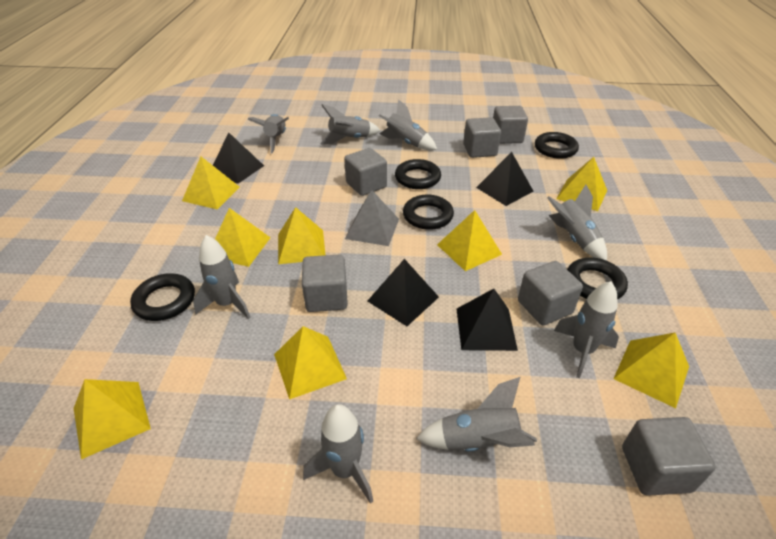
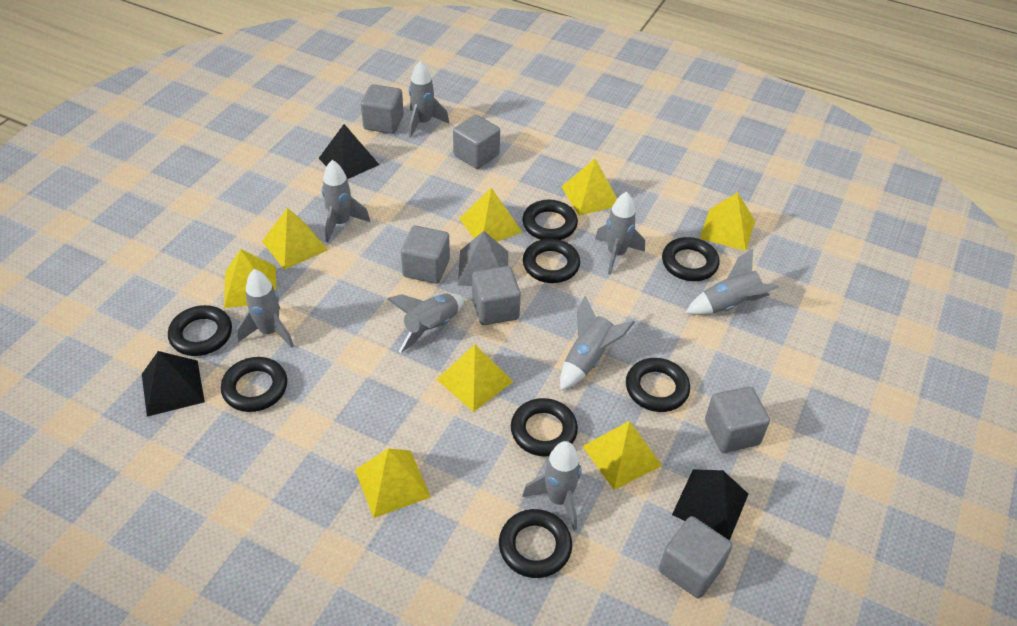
black pyramid: 4 -> 3
black ring: 5 -> 8

